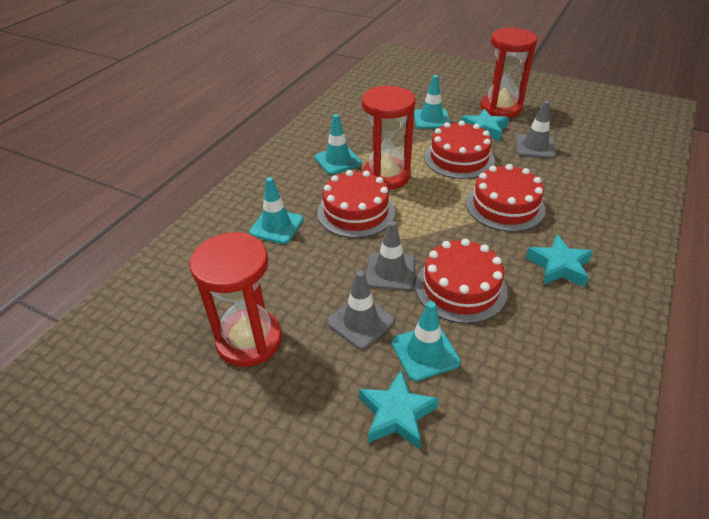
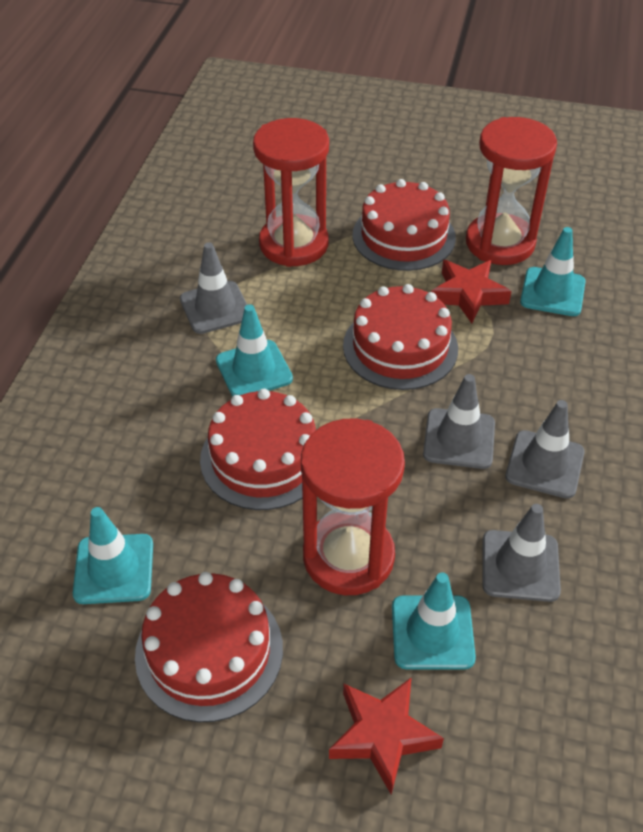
grey traffic cone: 3 -> 4
red star: 0 -> 2
turquoise star: 3 -> 0

